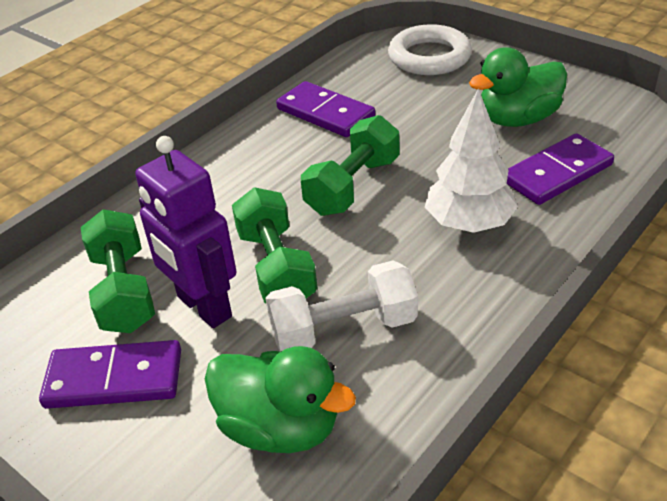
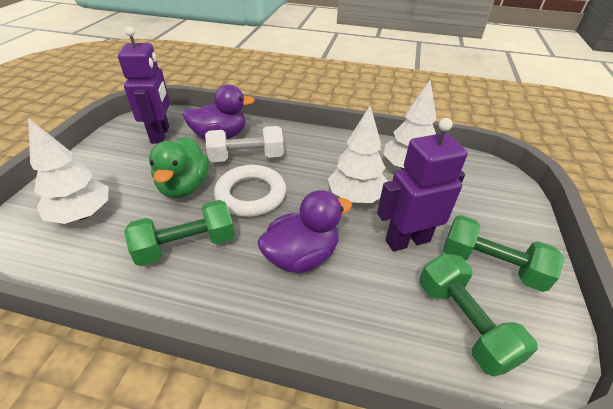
green duck: 2 -> 1
purple domino: 3 -> 0
purple duck: 0 -> 2
purple robot: 1 -> 2
white tree: 1 -> 3

